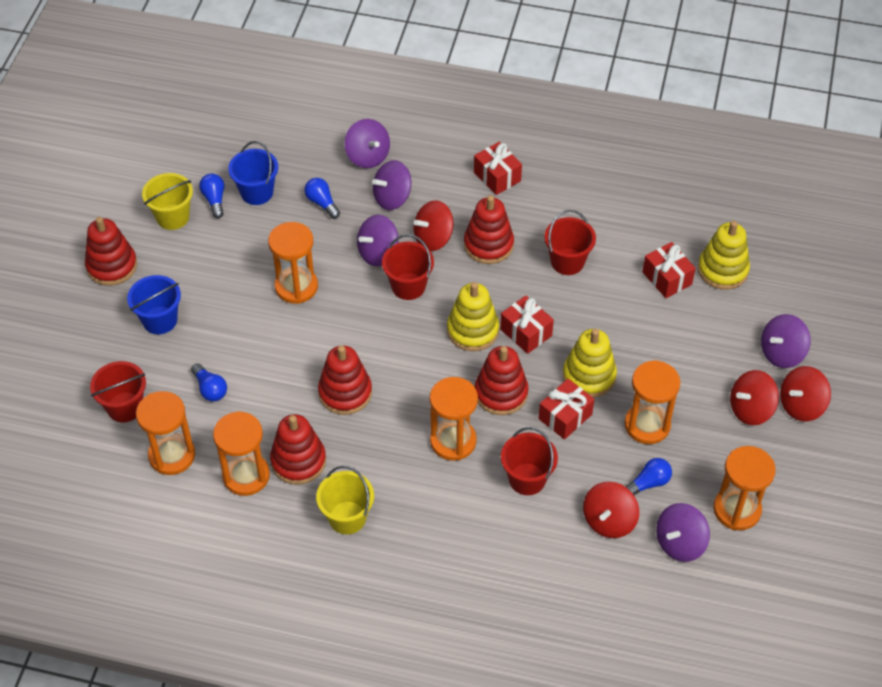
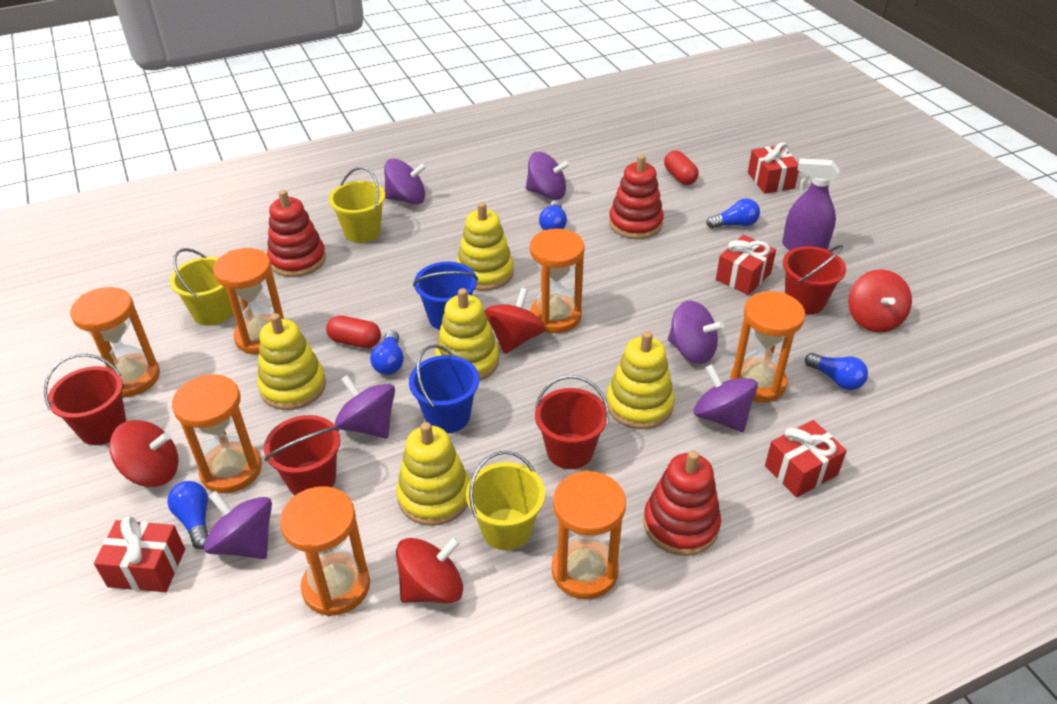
blue light bulb: 4 -> 5
orange hourglass: 6 -> 7
purple spinning top: 5 -> 6
purple spray bottle: 0 -> 1
red capsule: 0 -> 2
red stacking toy: 5 -> 3
yellow bucket: 2 -> 3
yellow stacking toy: 3 -> 5

